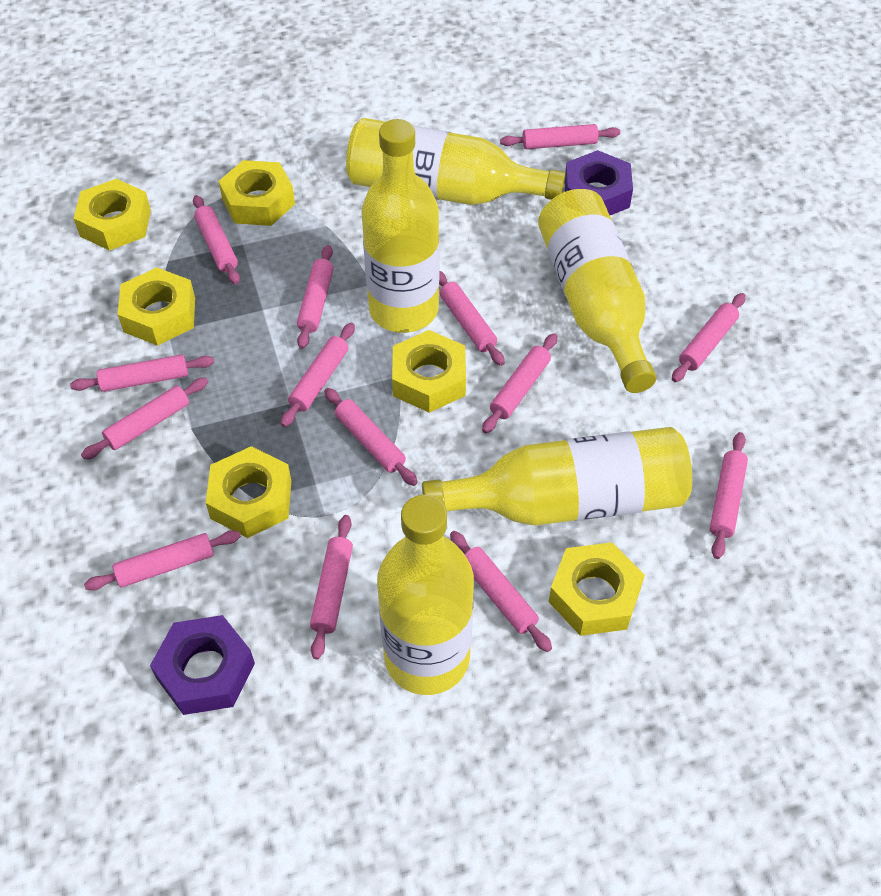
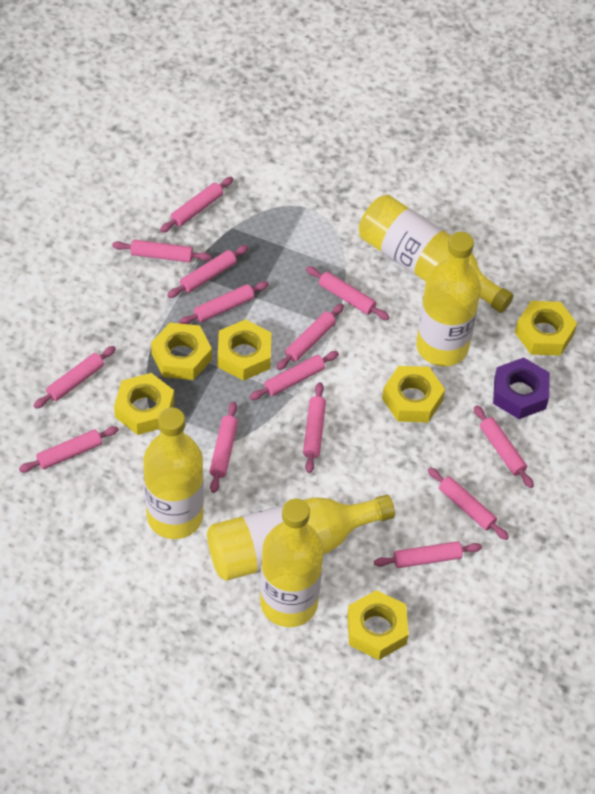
purple nut: 2 -> 1

